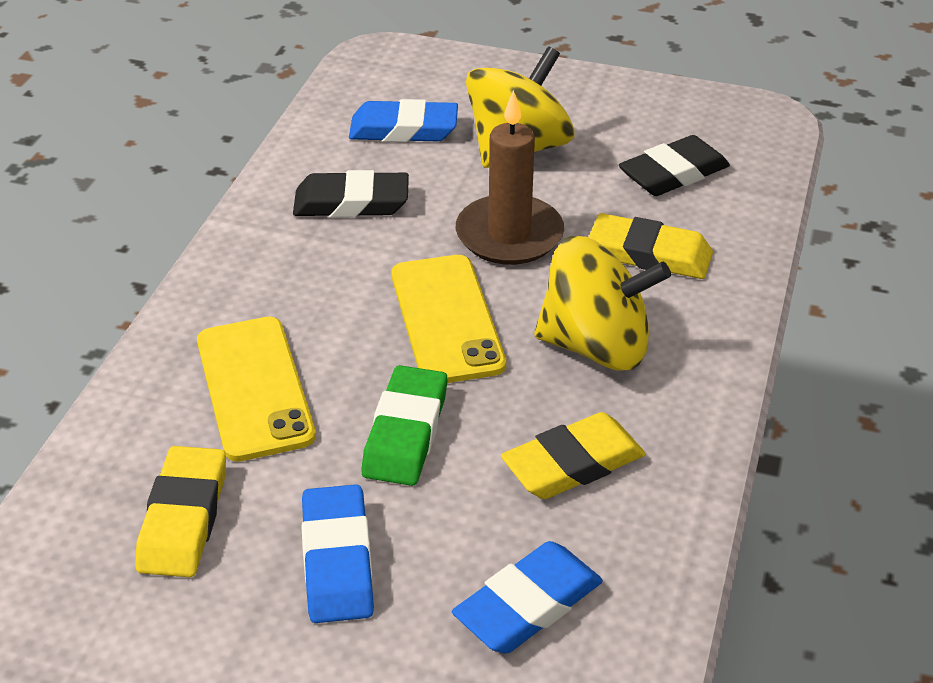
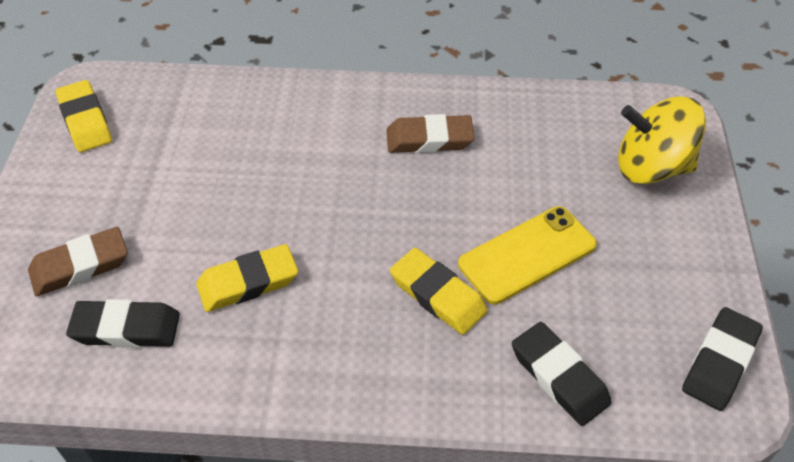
black eraser: 2 -> 3
blue eraser: 3 -> 0
brown candle: 1 -> 0
brown eraser: 0 -> 2
green eraser: 1 -> 0
yellow phone: 2 -> 1
yellow spinning top: 2 -> 1

